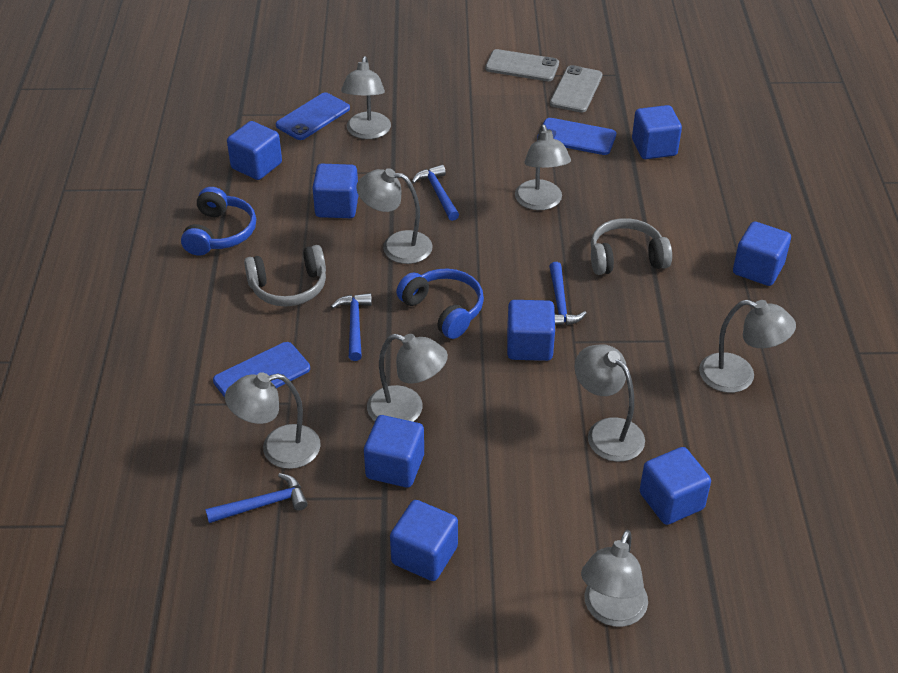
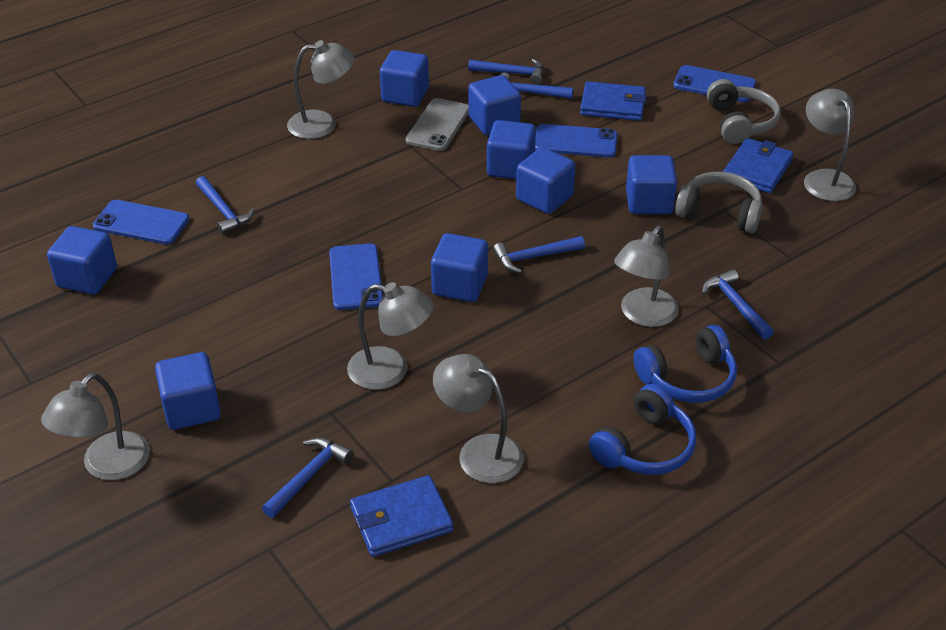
blue hammer: 4 -> 6
blue phone: 3 -> 4
blue wallet: 0 -> 3
grey lamp: 8 -> 6
grey phone: 2 -> 1

